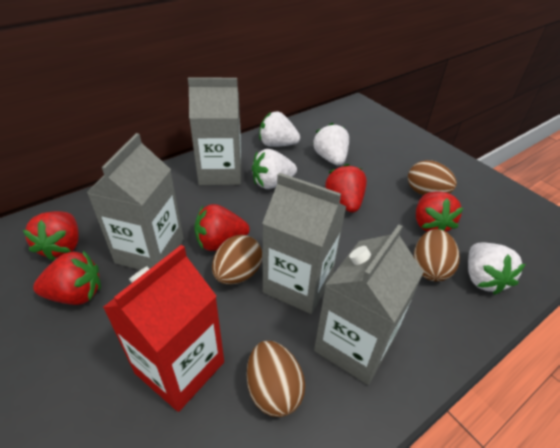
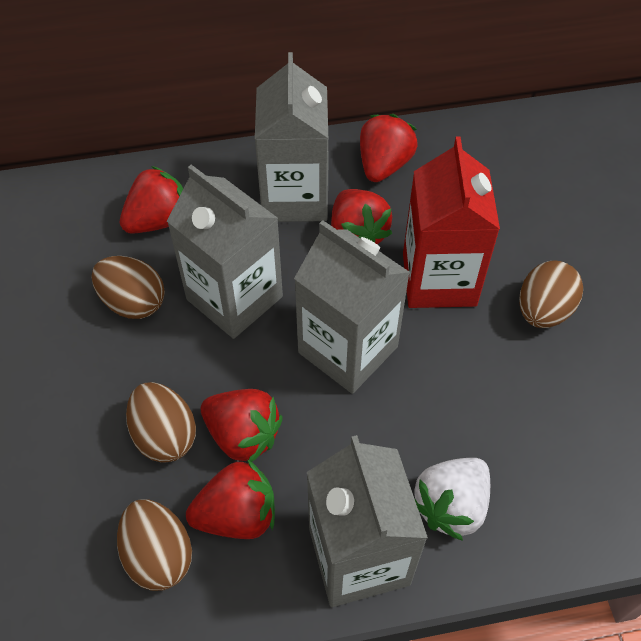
white strawberry: 4 -> 1

